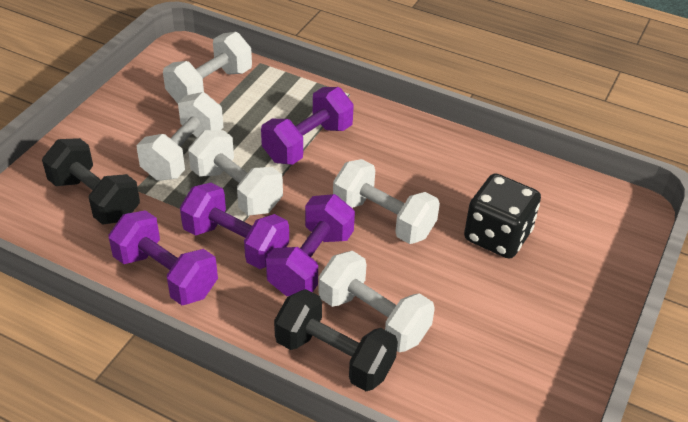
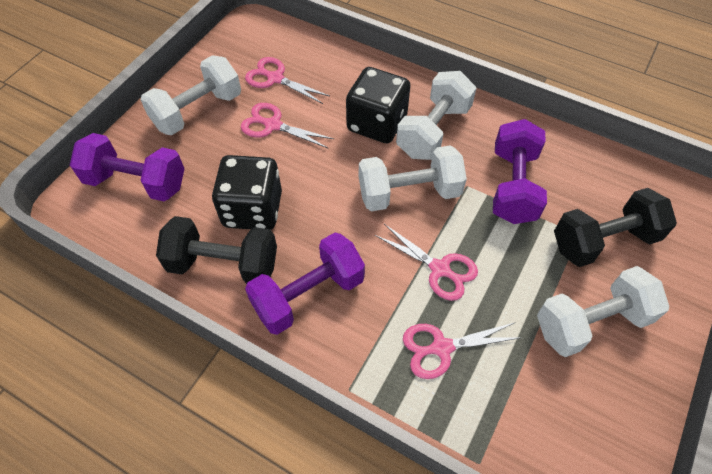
black dice: 1 -> 2
pink scissors: 0 -> 4
purple dumbbell: 4 -> 3
white dumbbell: 5 -> 4

